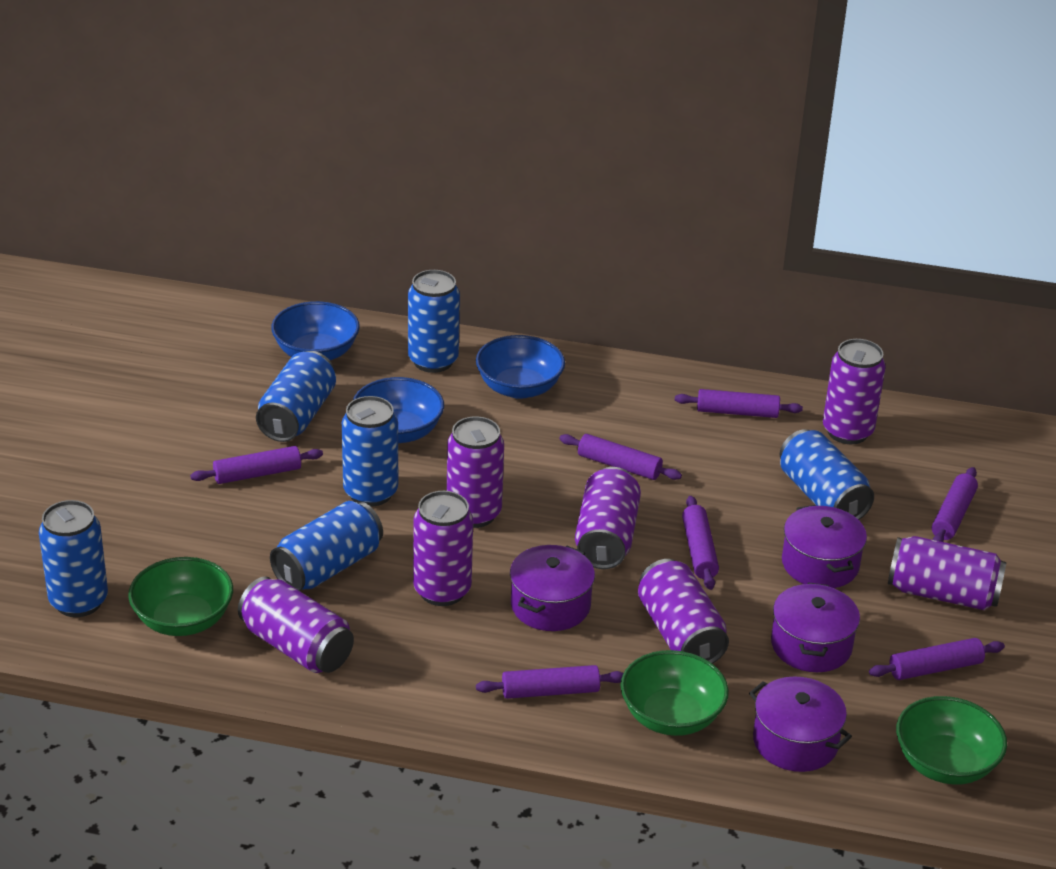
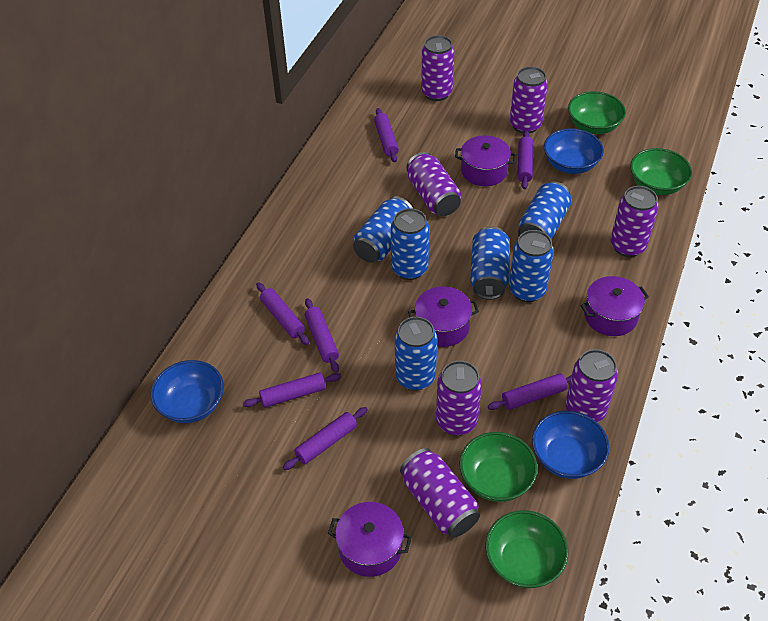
green bowl: 3 -> 4

